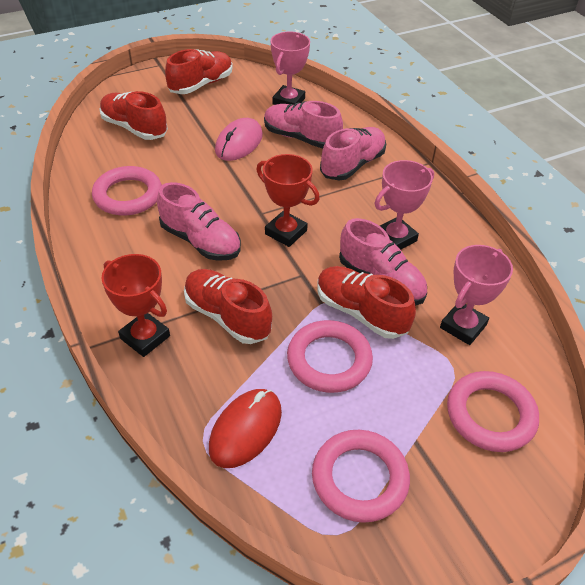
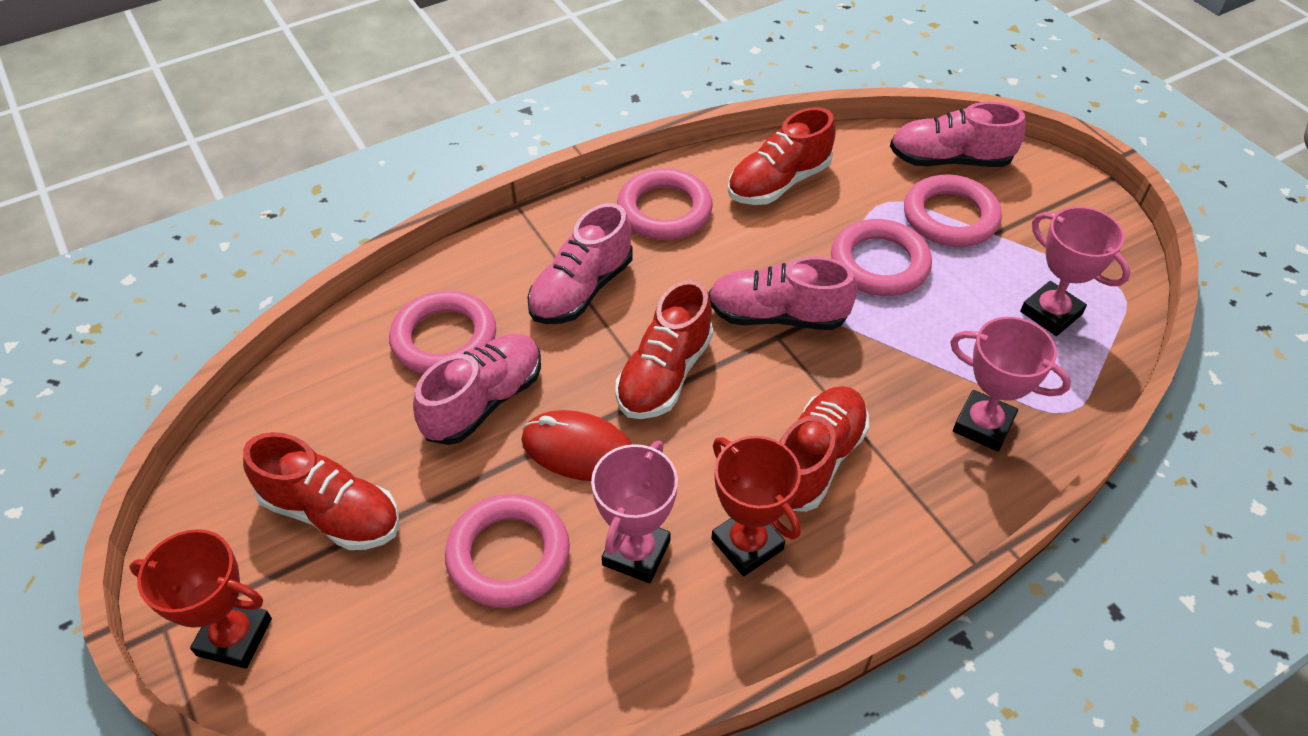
pink mouse: 1 -> 0
pink ring: 4 -> 5

